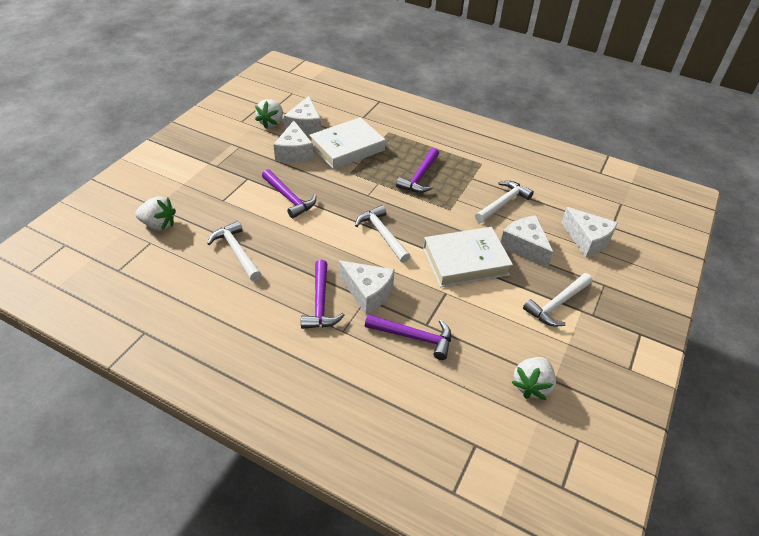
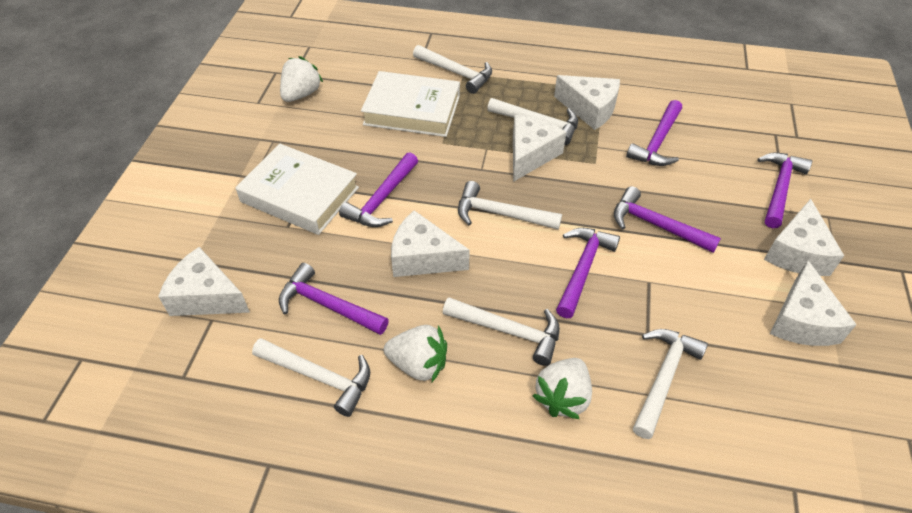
purple hammer: 4 -> 6
white cheese: 5 -> 6
white hammer: 4 -> 6

